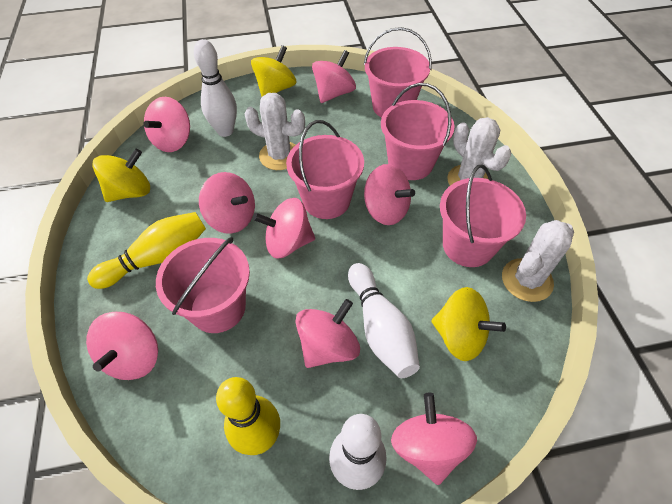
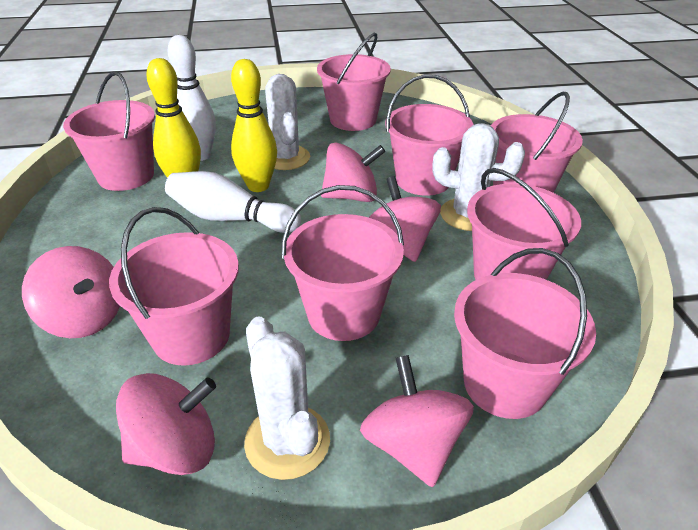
pink bucket: 5 -> 8
pink spinning top: 8 -> 5
white bowling pin: 3 -> 2
yellow spinning top: 3 -> 0

